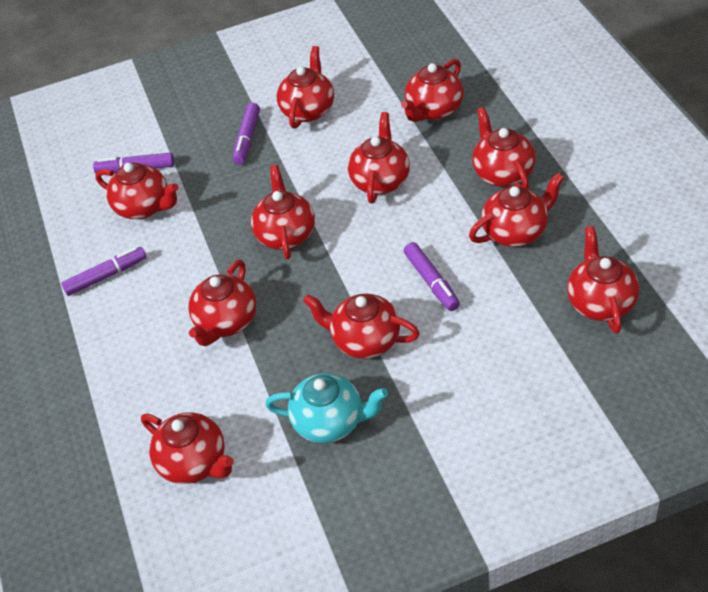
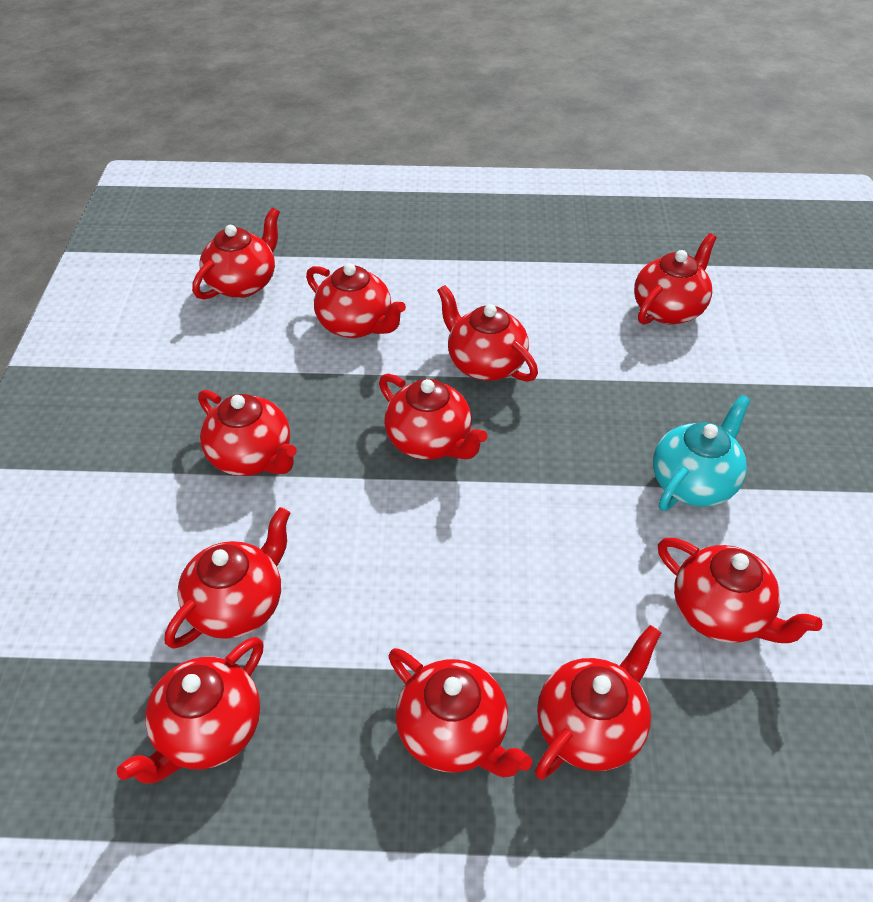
purple marker: 4 -> 0

